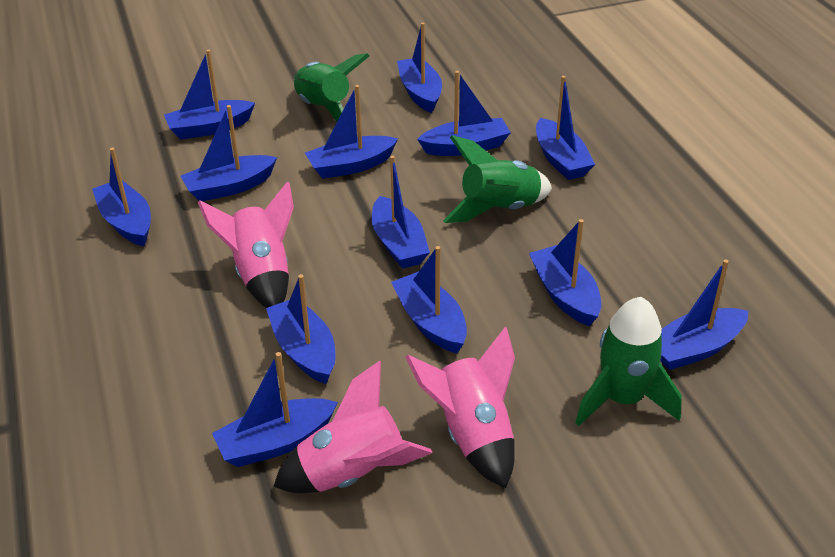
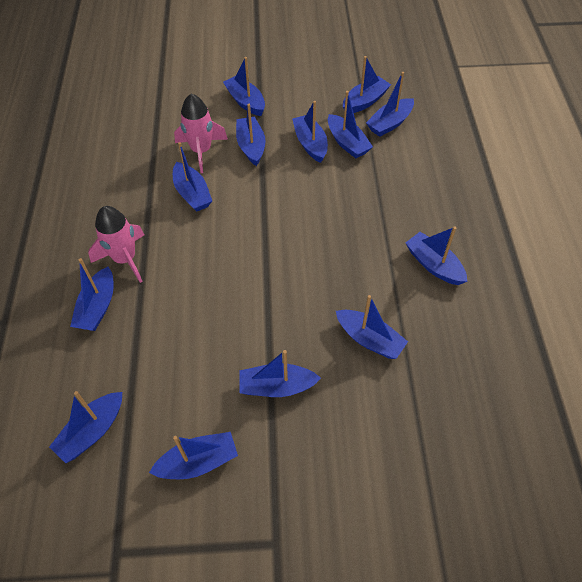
green rocket: 3 -> 0
pink rocket: 3 -> 2

